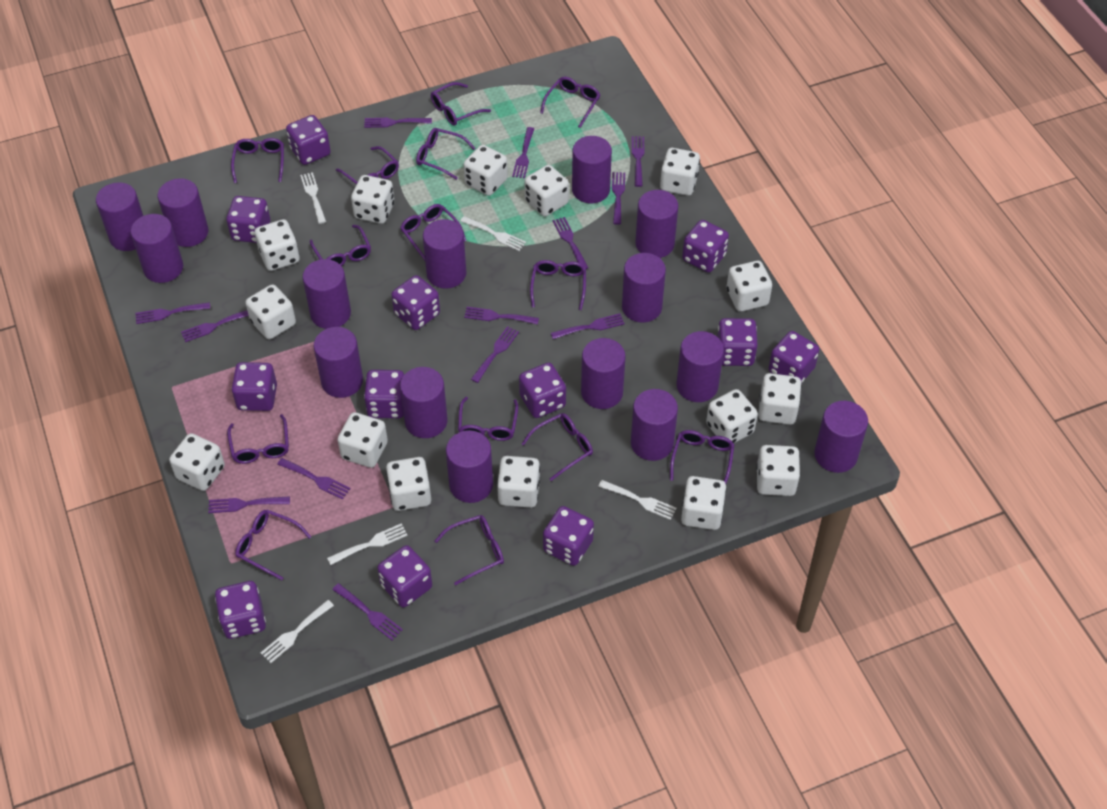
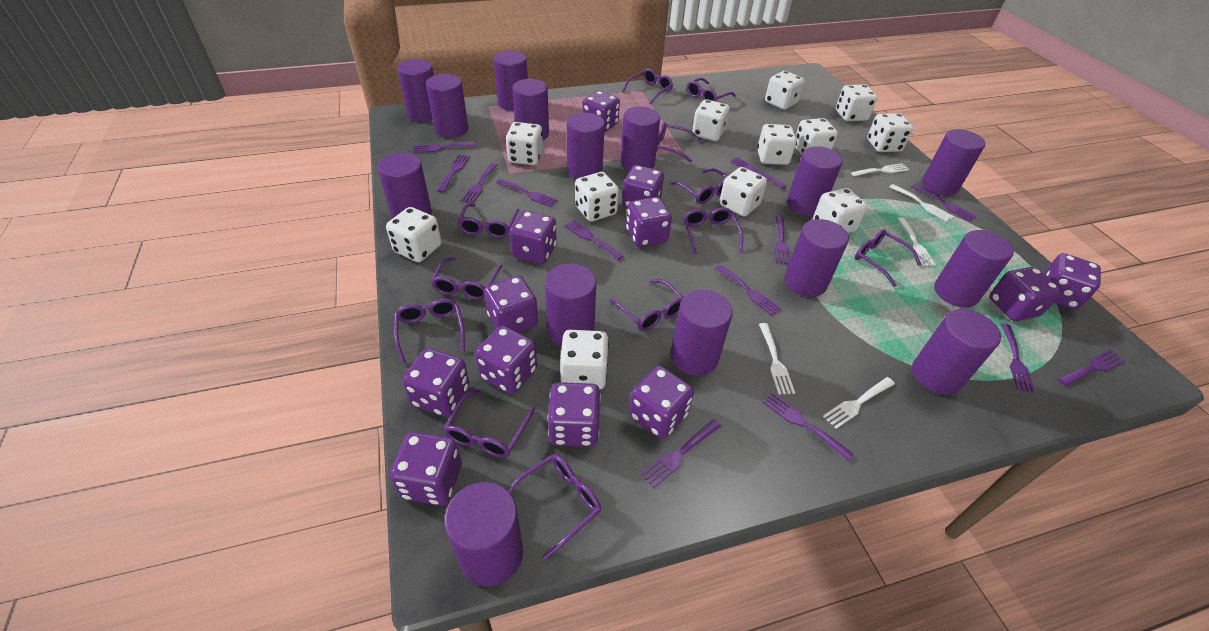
purple glasses: 14 -> 12
white dice: 15 -> 12

